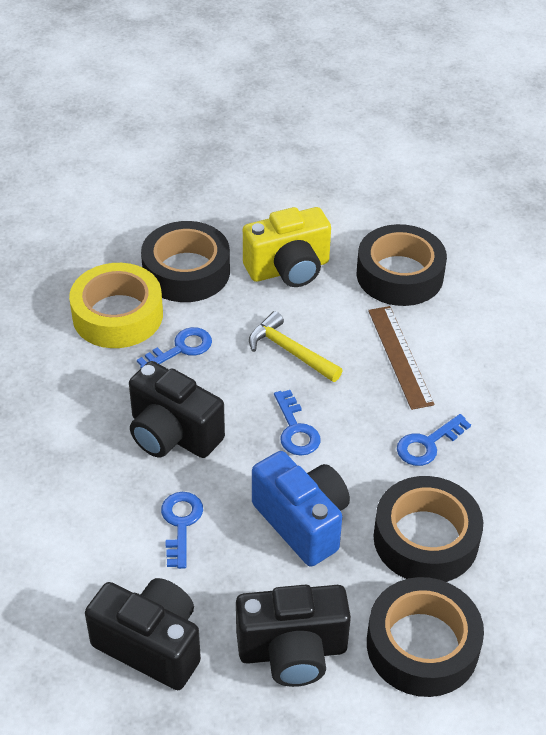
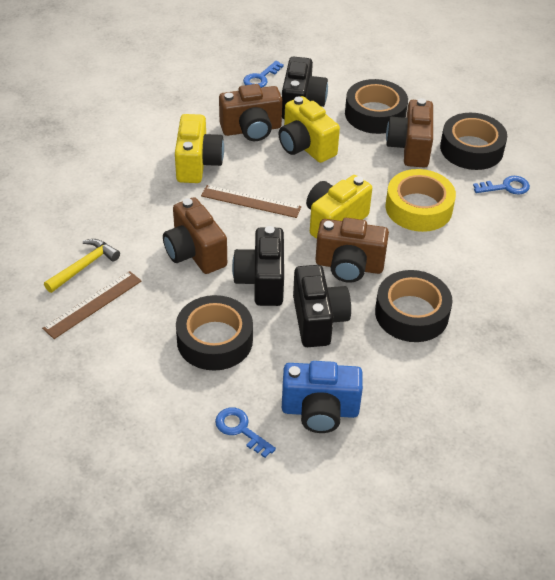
blue key: 4 -> 3
brown camera: 0 -> 4
brown ruler: 1 -> 2
yellow camera: 1 -> 3

